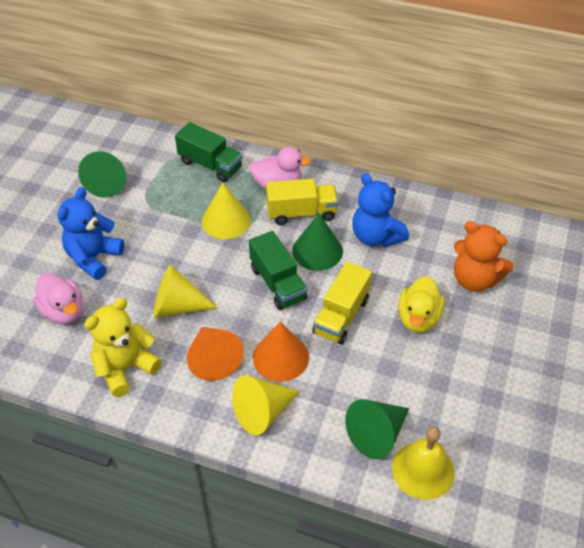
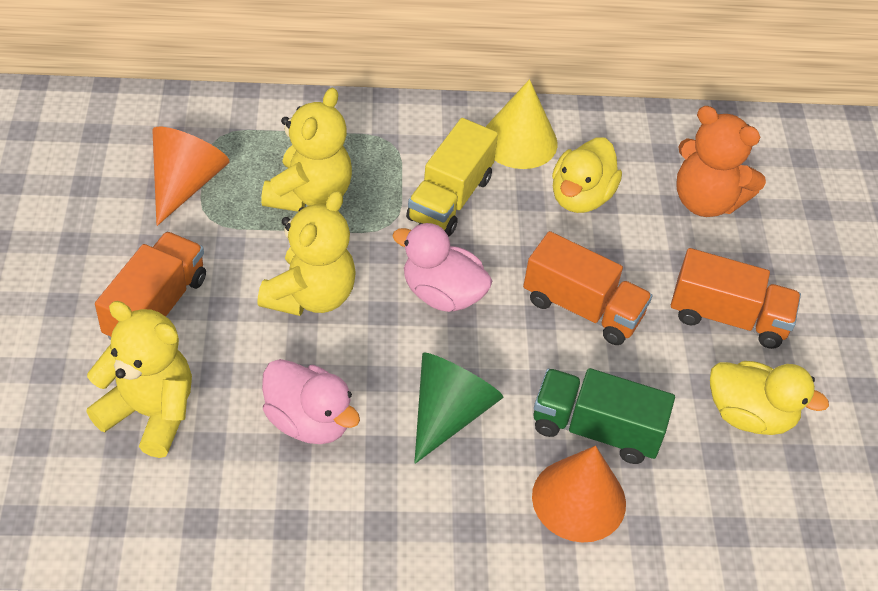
blue teddy bear: 2 -> 0
green cone: 3 -> 1
green truck: 2 -> 1
orange truck: 0 -> 3
yellow bell: 1 -> 0
yellow cone: 3 -> 1
yellow duck: 1 -> 2
yellow teddy bear: 1 -> 3
yellow truck: 2 -> 1

